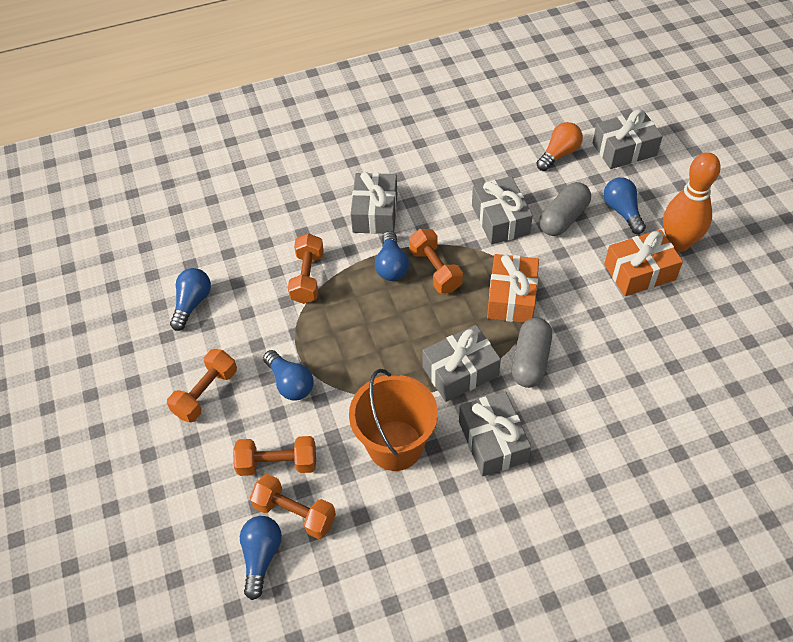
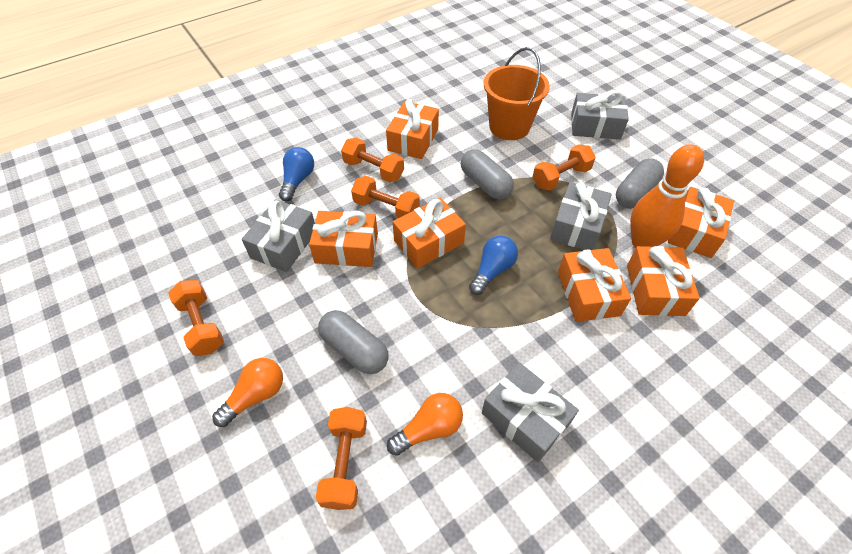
blue light bulb: 5 -> 2
grey capsule: 2 -> 3
grey gift: 5 -> 4
orange gift: 2 -> 6
orange light bulb: 1 -> 2

